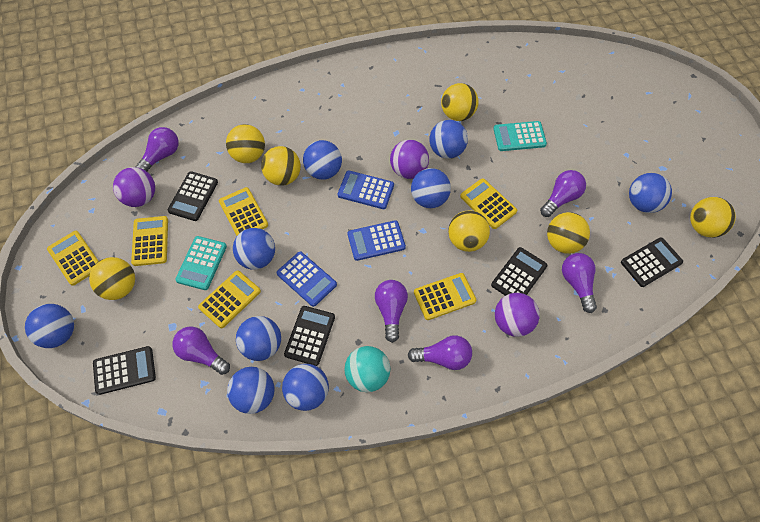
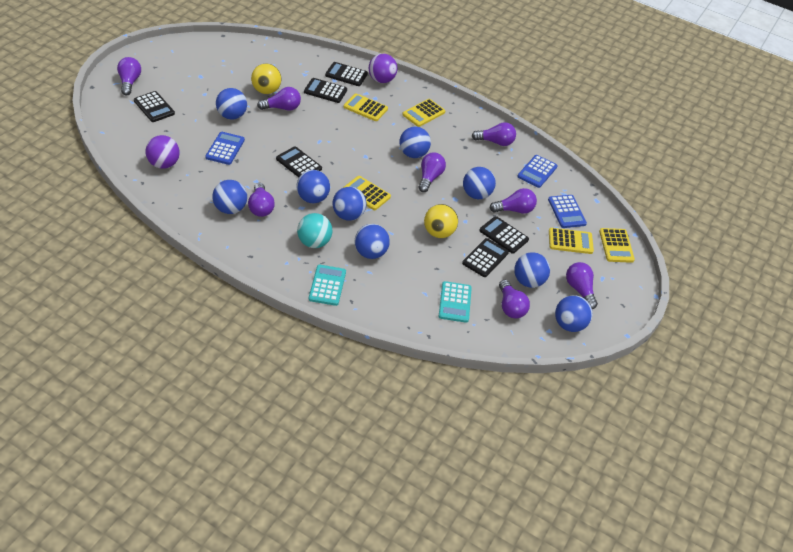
black calculator: 5 -> 6
purple ball: 3 -> 2
purple light bulb: 6 -> 8
yellow ball: 7 -> 2
yellow calculator: 6 -> 5

